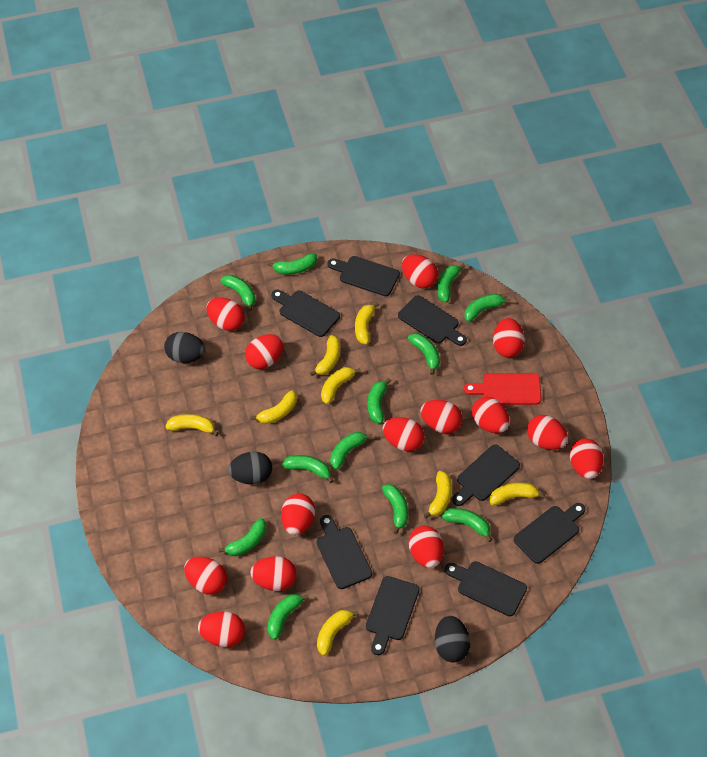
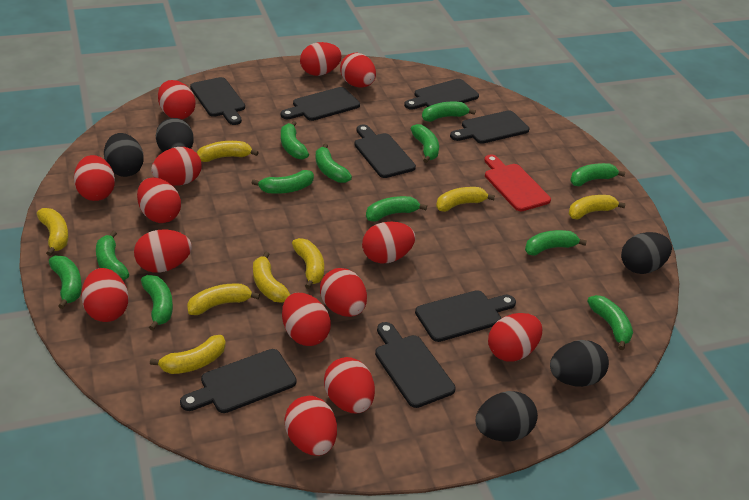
black egg: 3 -> 5

